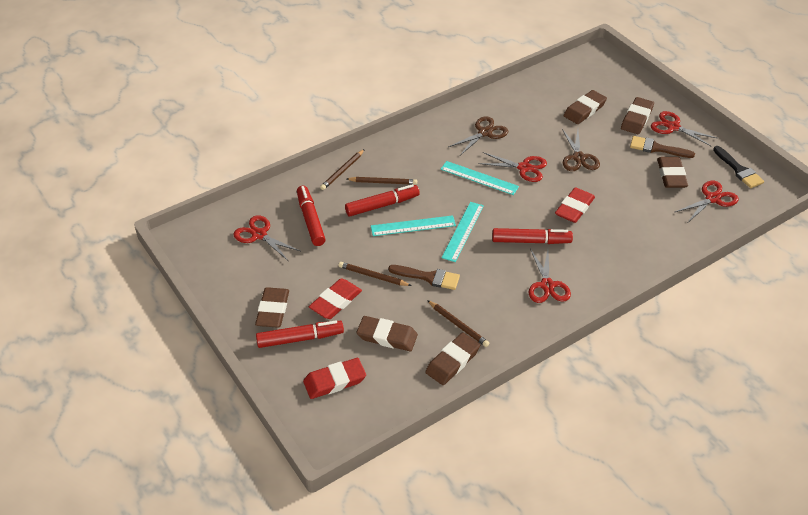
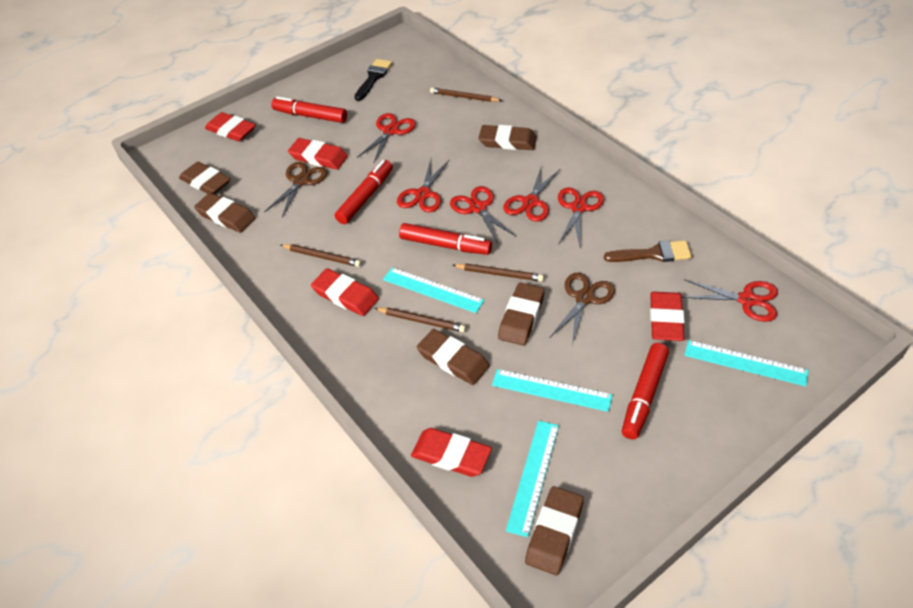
brown brush: 2 -> 1
red eraser: 3 -> 5
red scissors: 5 -> 6
turquoise ruler: 3 -> 4

